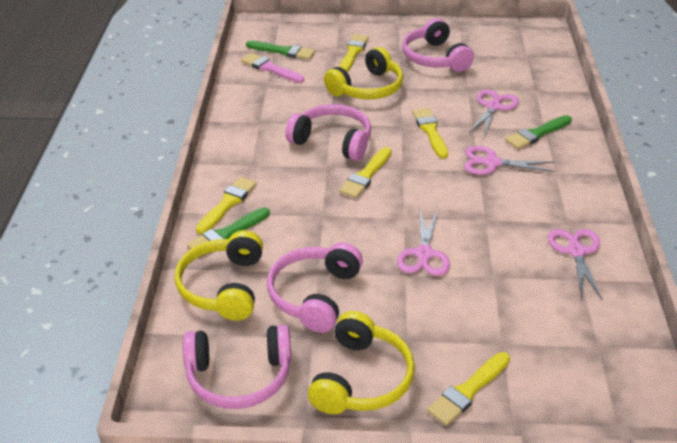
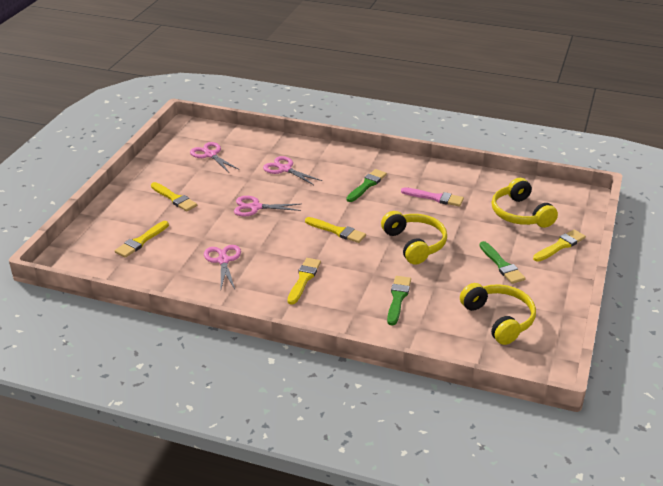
pink headphones: 4 -> 0

